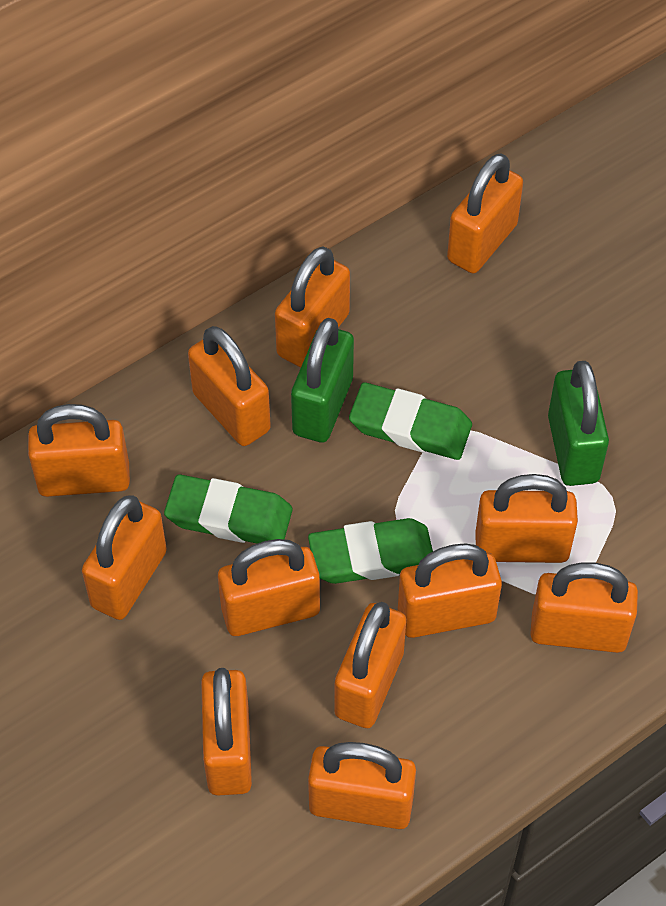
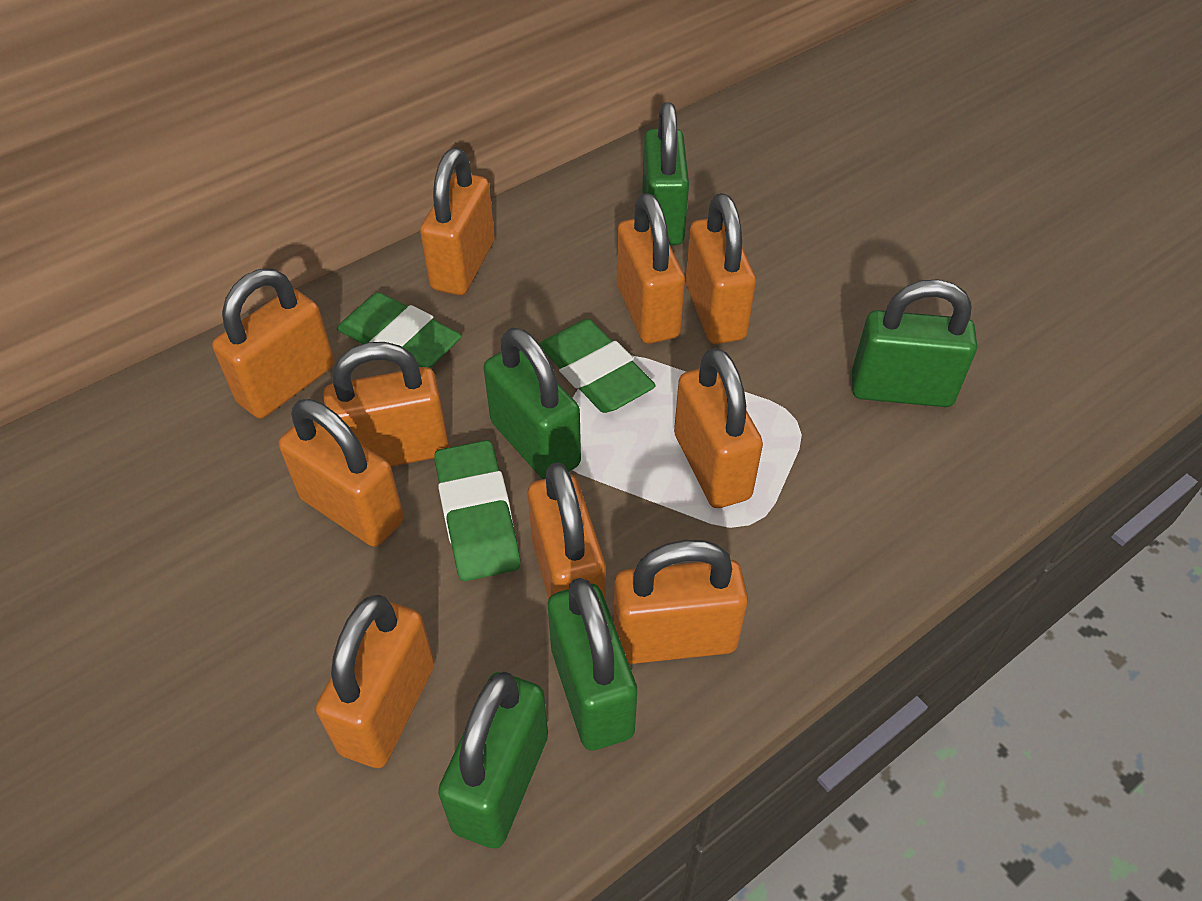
green padlock: 2 -> 5
orange padlock: 12 -> 10

